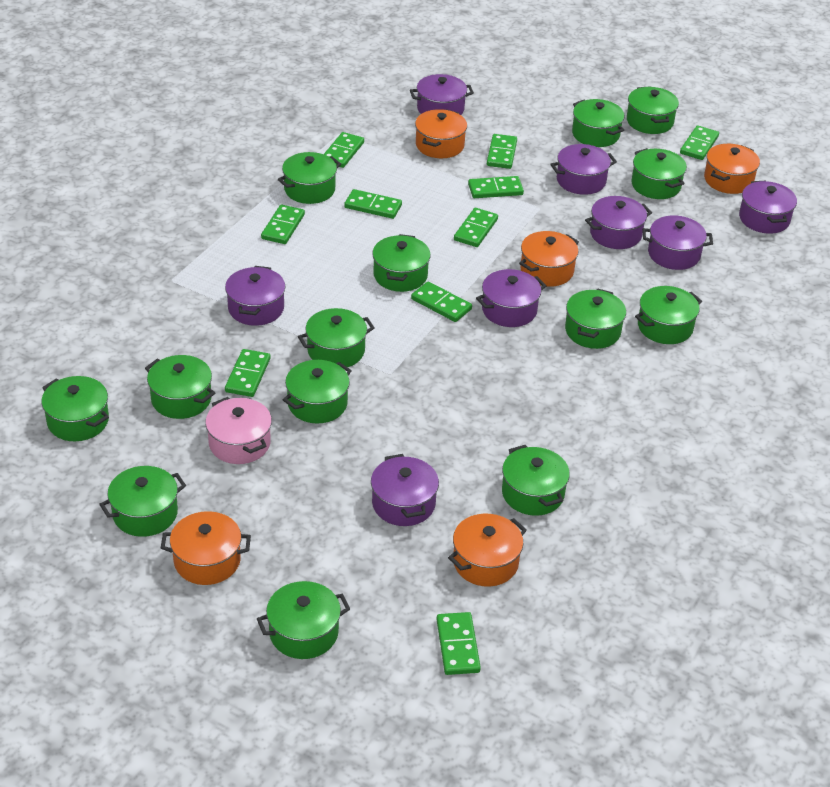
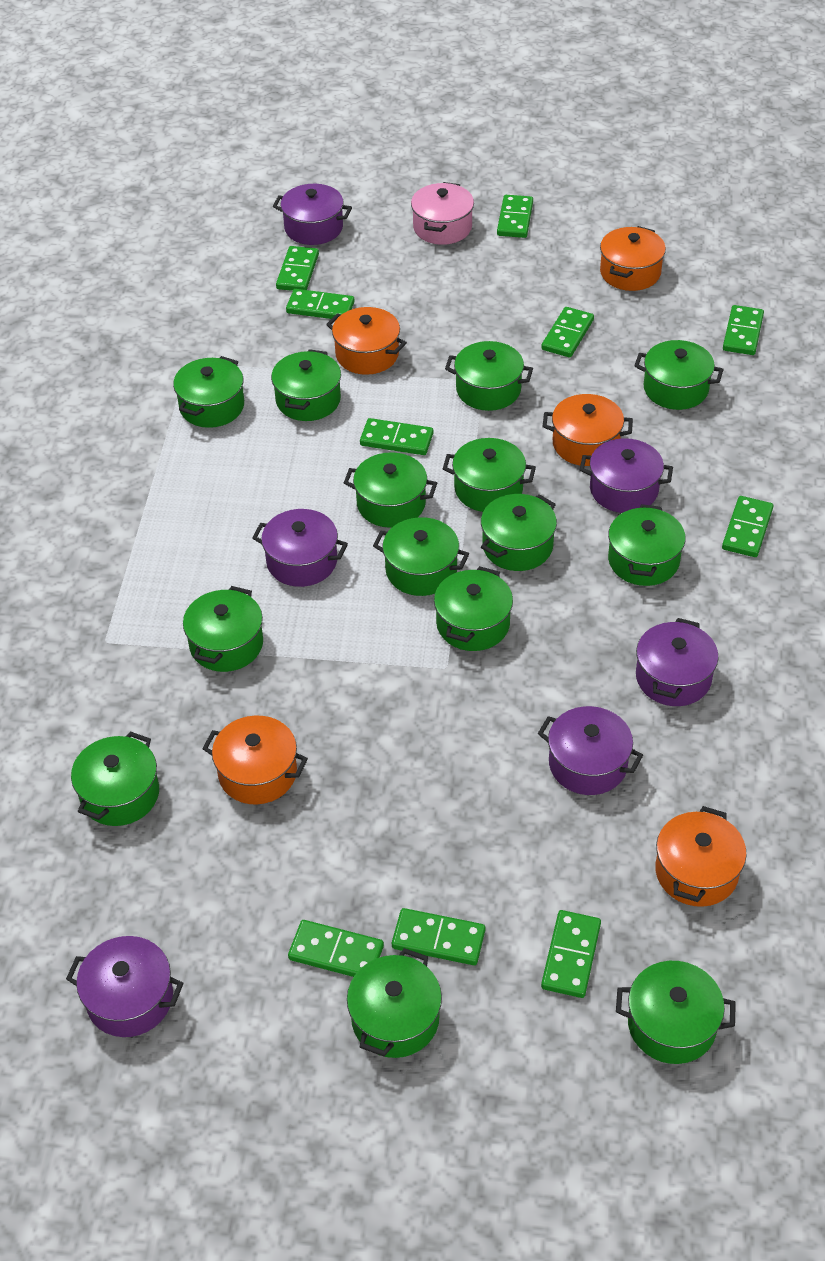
purple pot: 8 -> 6

